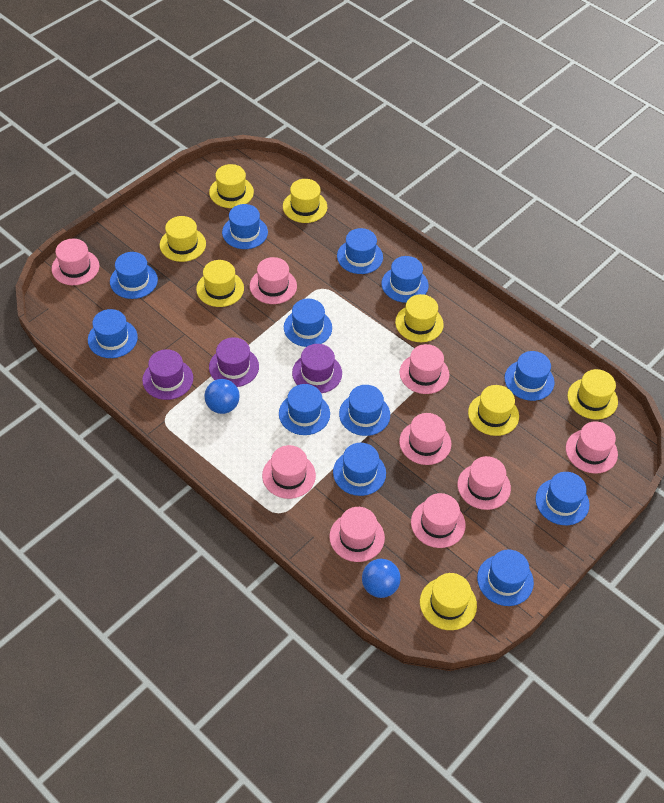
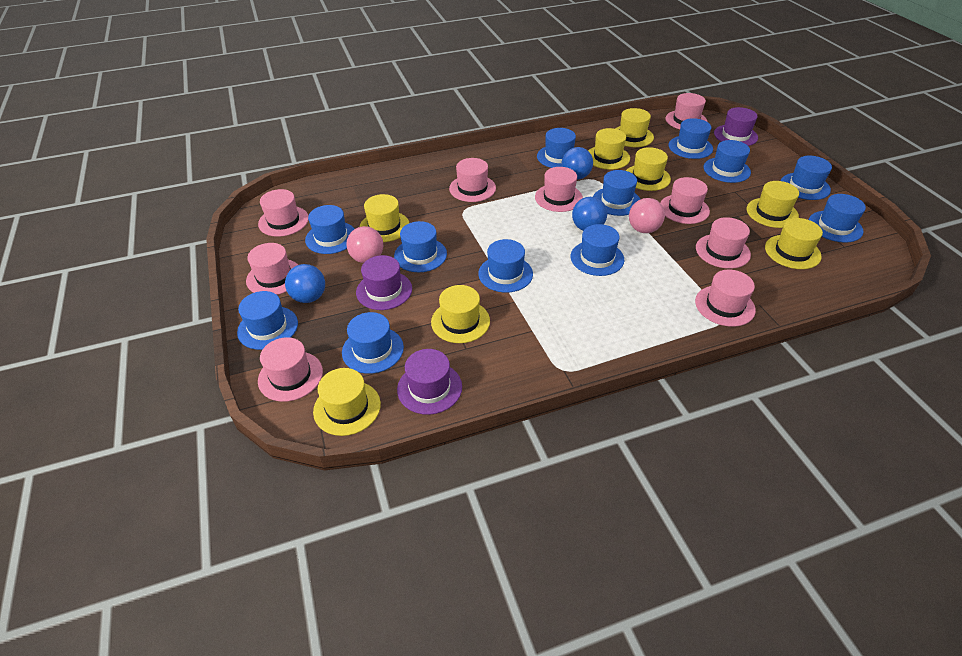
blue ball: 2 -> 3
pink ball: 0 -> 2

